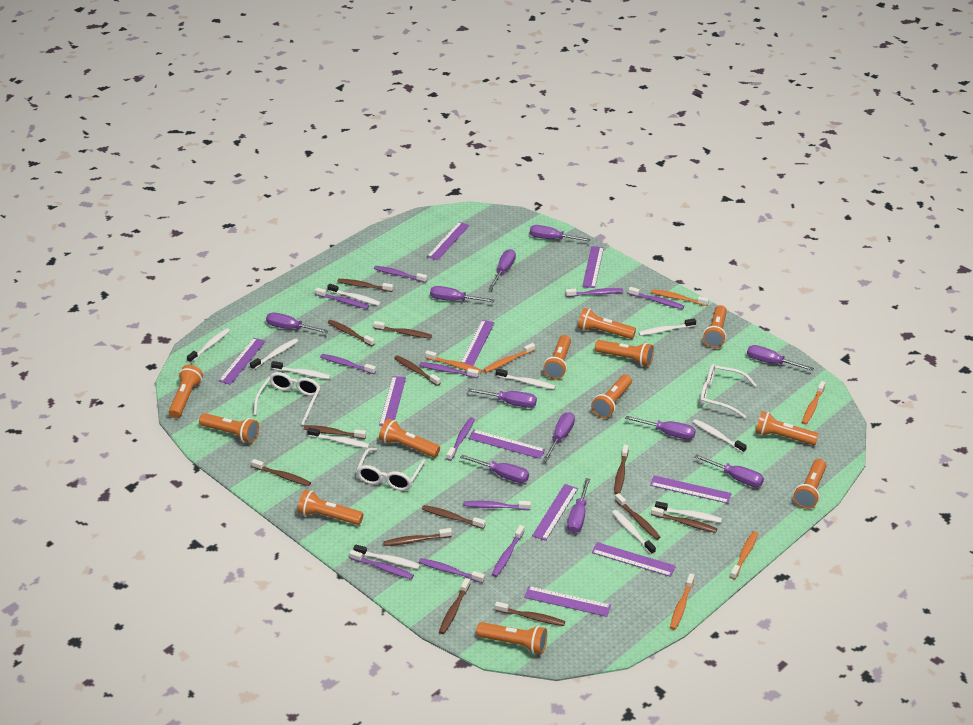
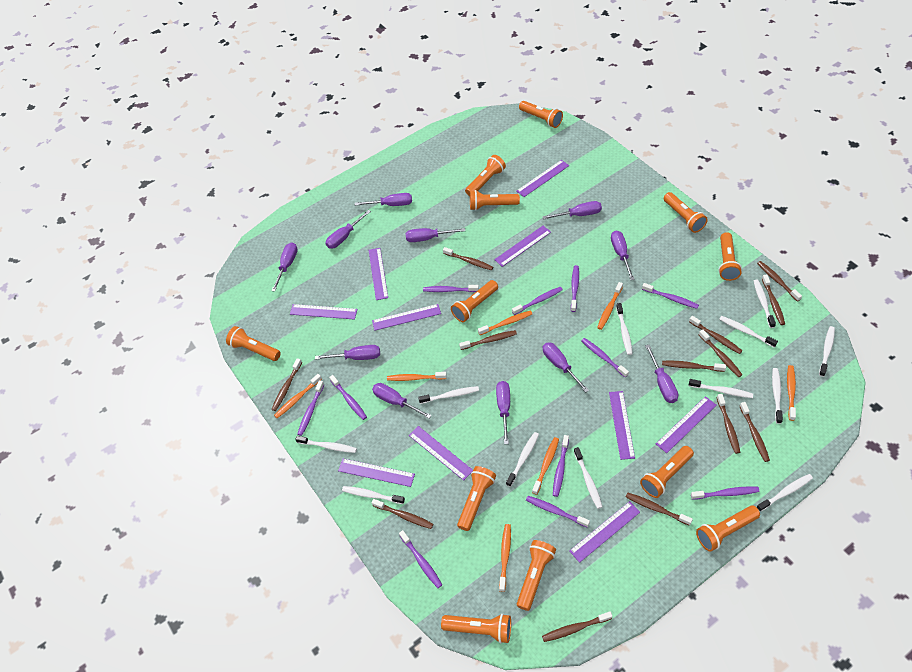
orange toothbrush: 6 -> 7
white glasses: 3 -> 0
white toothbrush: 11 -> 12

